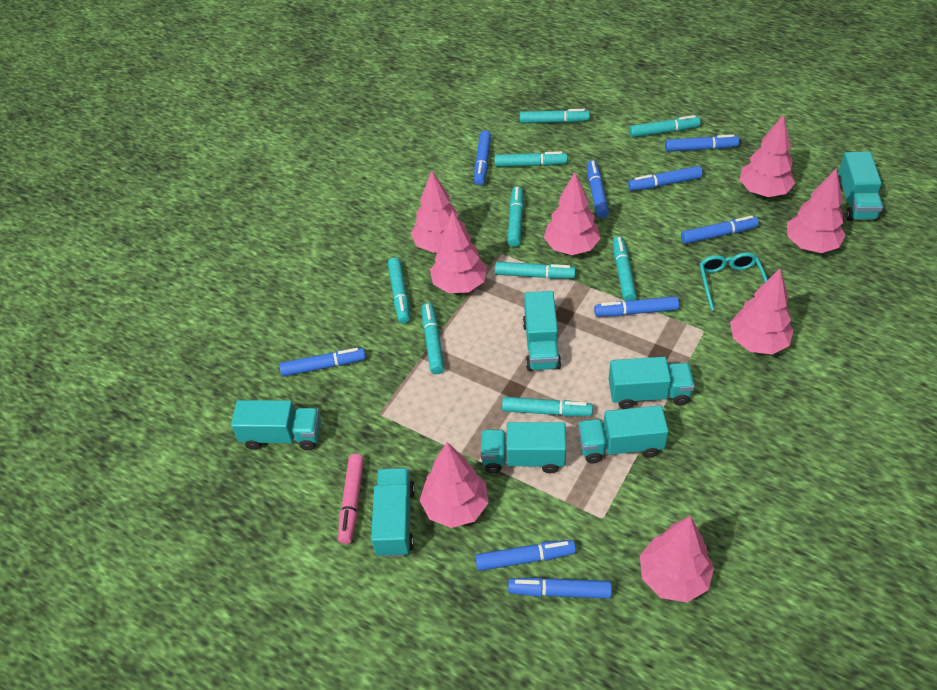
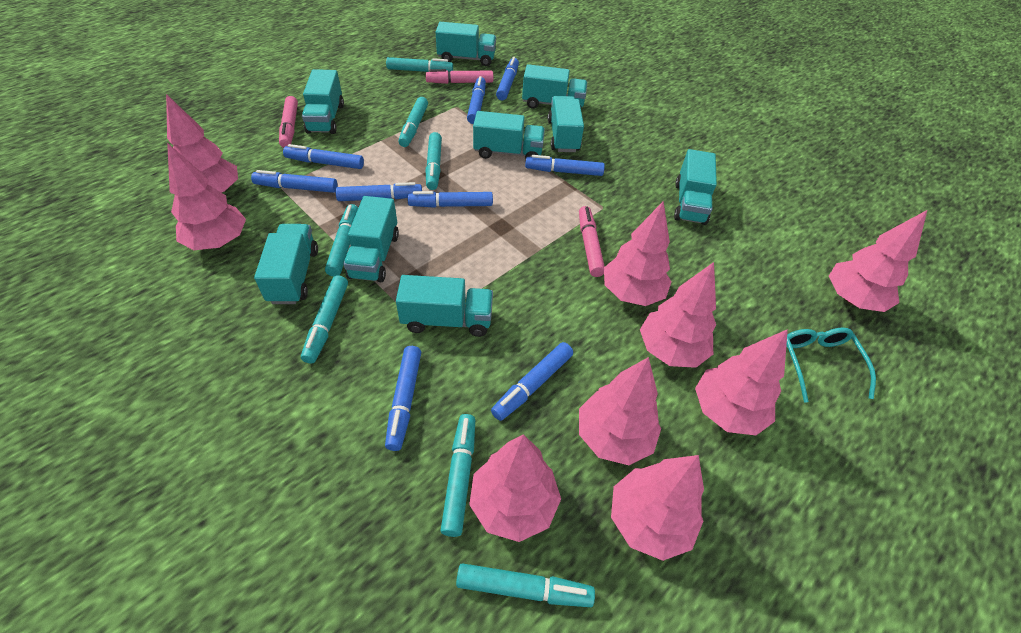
pink marker: 1 -> 3
pink tree: 8 -> 9
turquoise marker: 9 -> 7
turquoise truck: 7 -> 9

